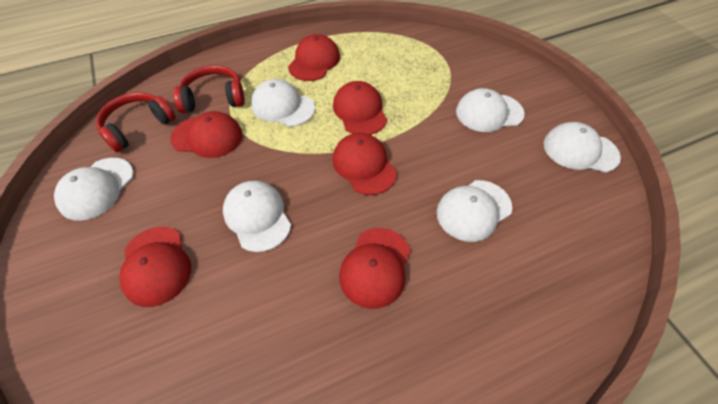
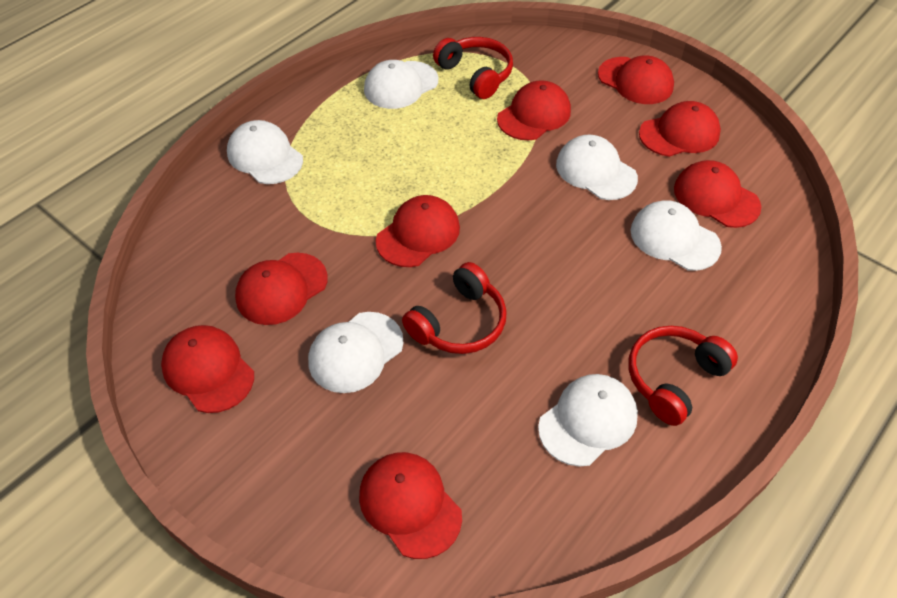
red cap: 6 -> 8
red headphones: 2 -> 3

